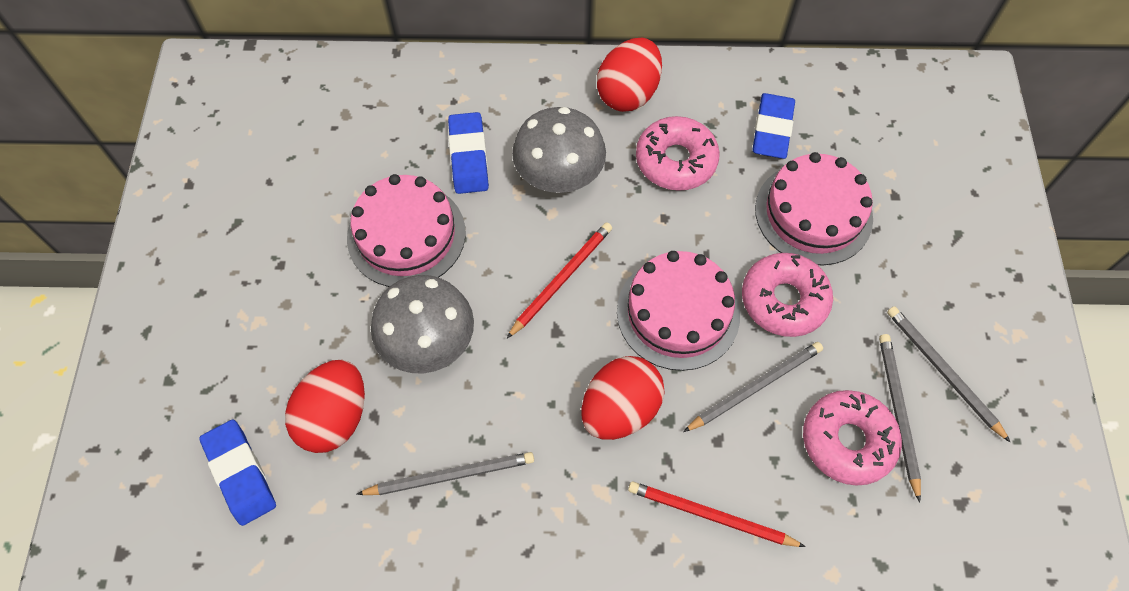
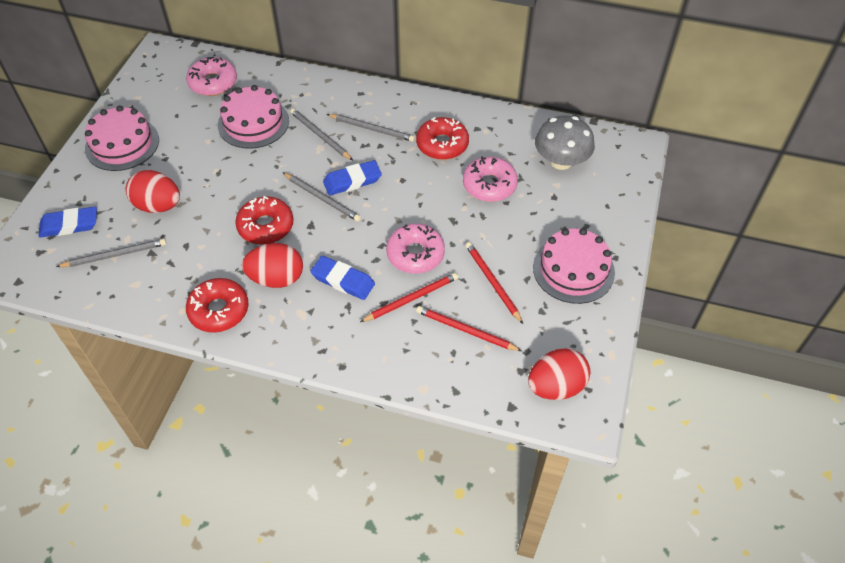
grey mushroom: 2 -> 1
red donut: 0 -> 3
red pencil: 2 -> 3

